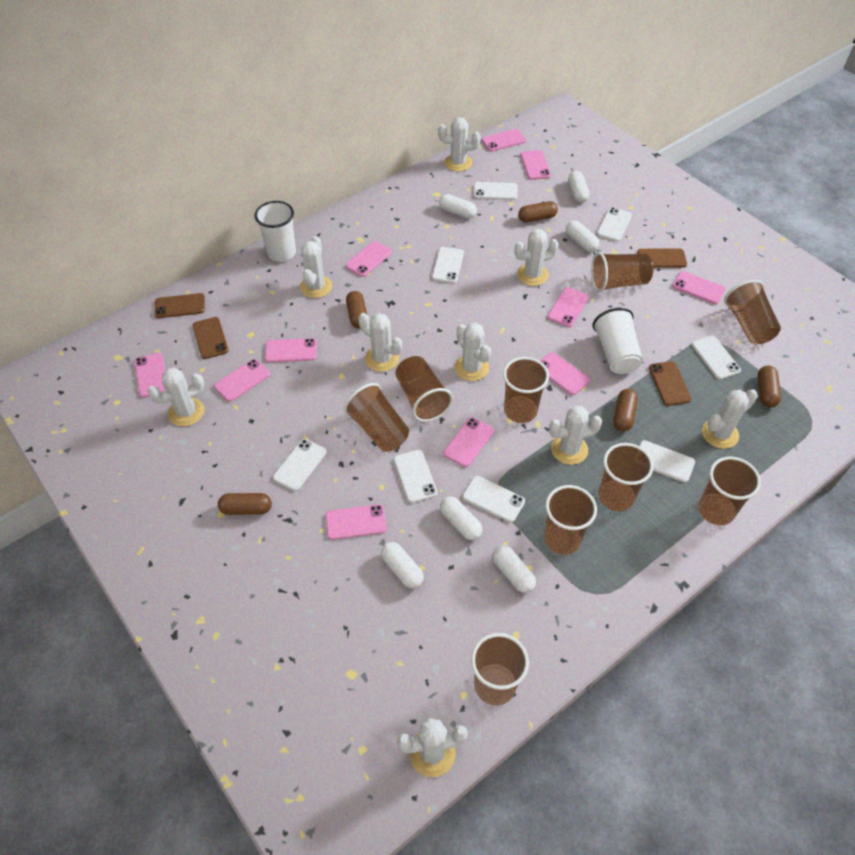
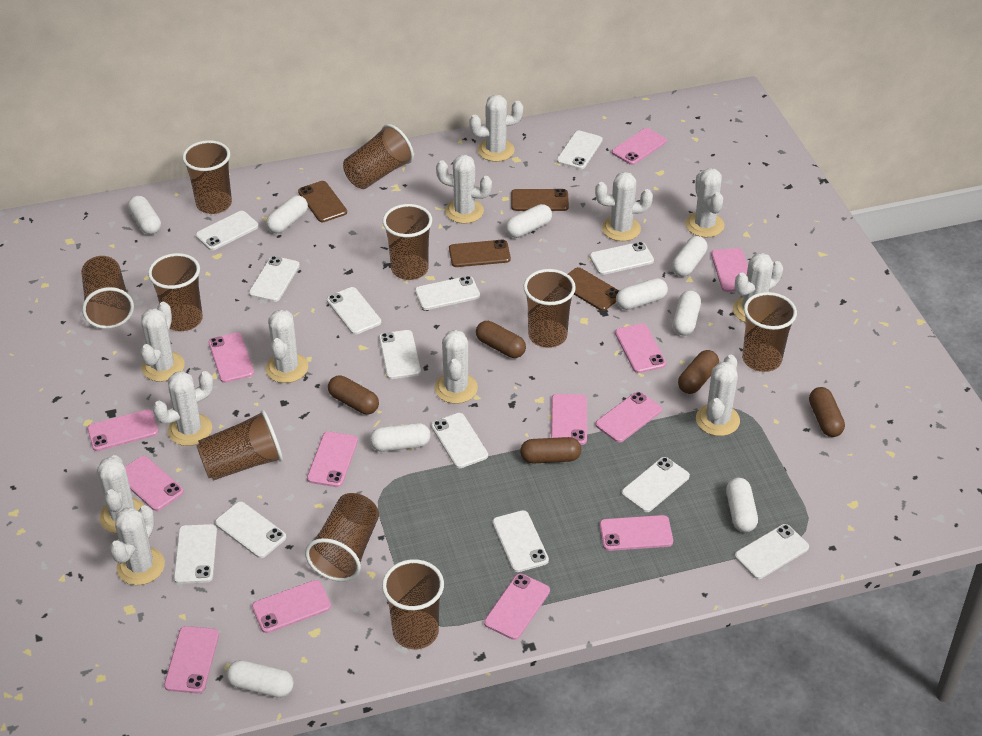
brown cup: 9 -> 10
pink phone: 11 -> 13
white cactus: 9 -> 12
white capsule: 6 -> 9
white cup: 2 -> 0
white phone: 8 -> 13

